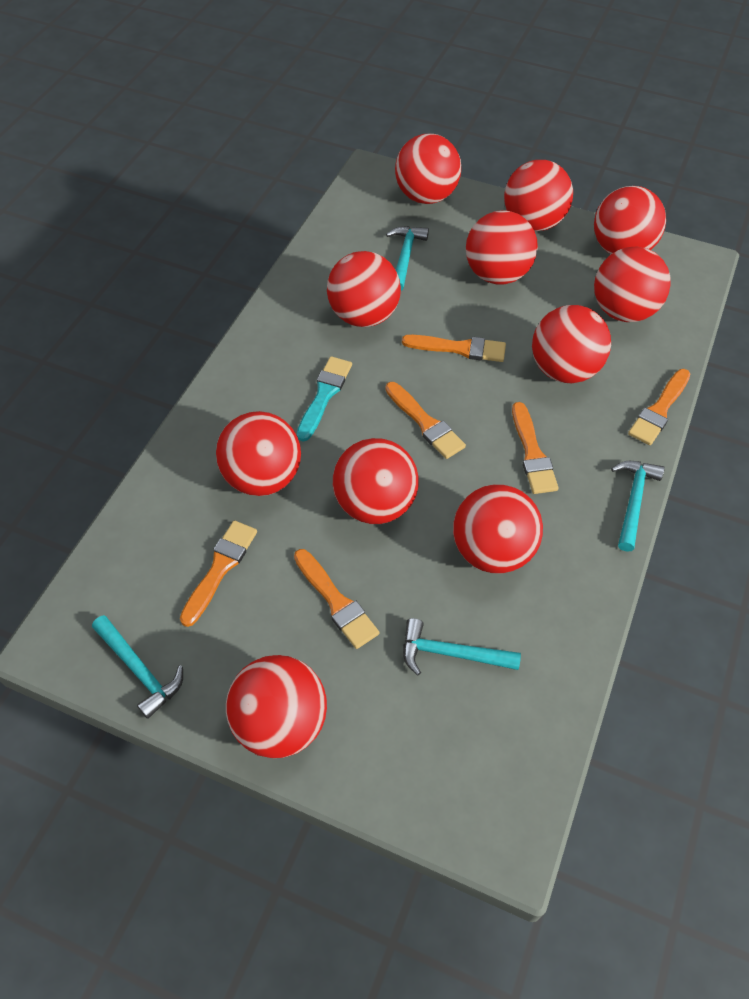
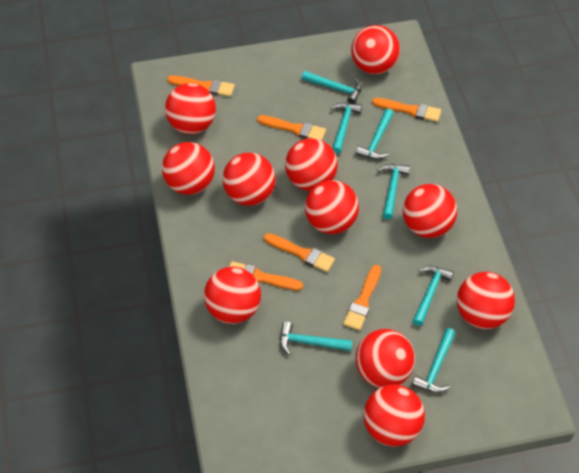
turquoise brush: 1 -> 0
turquoise hammer: 4 -> 7

